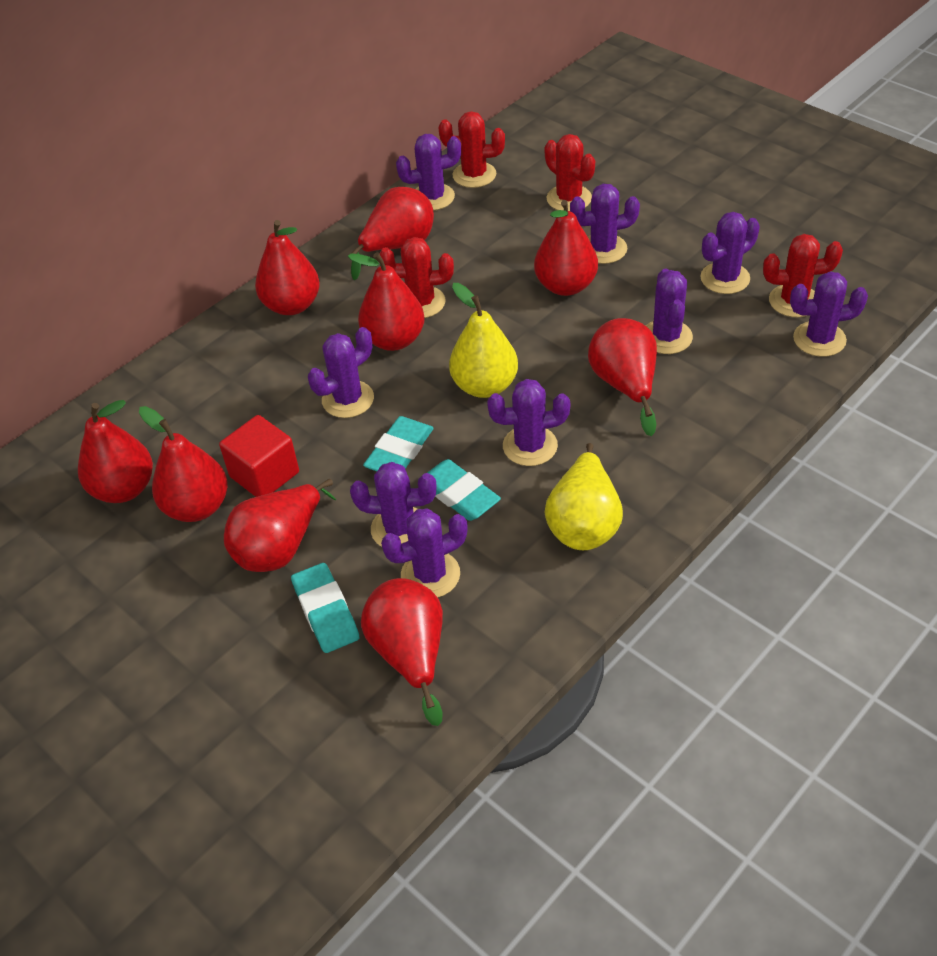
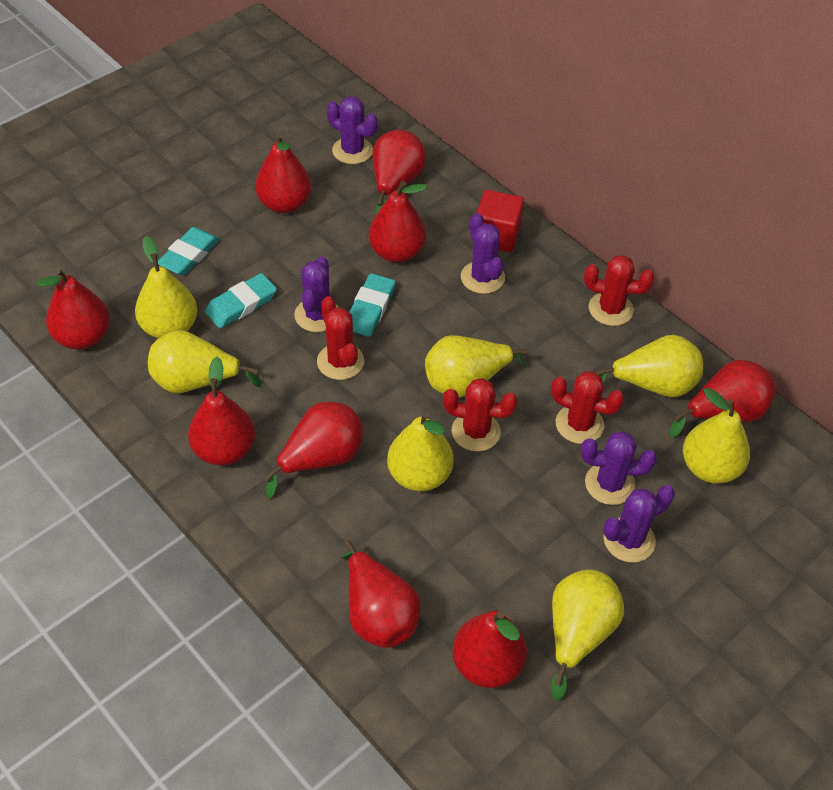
purple cactus: 9 -> 5
yellow pear: 2 -> 7

